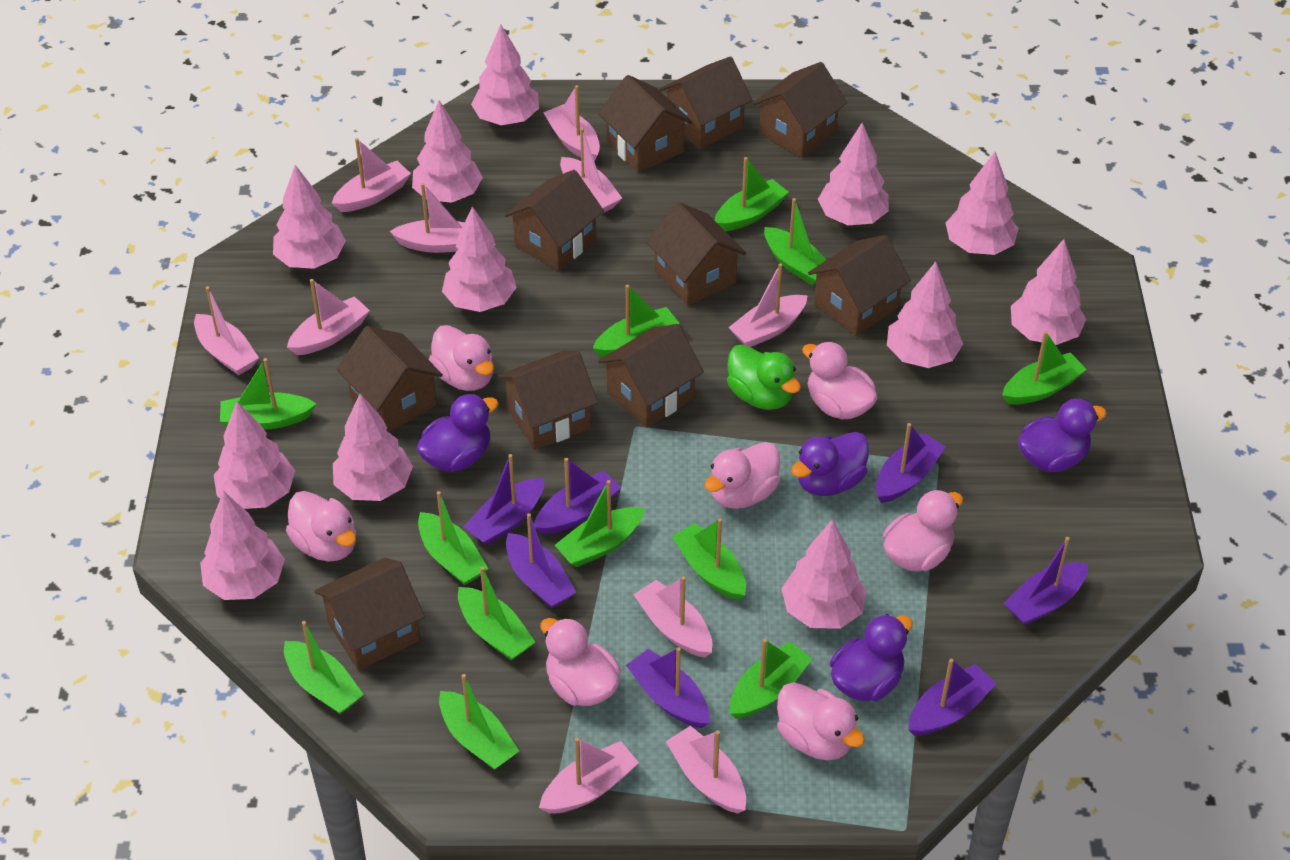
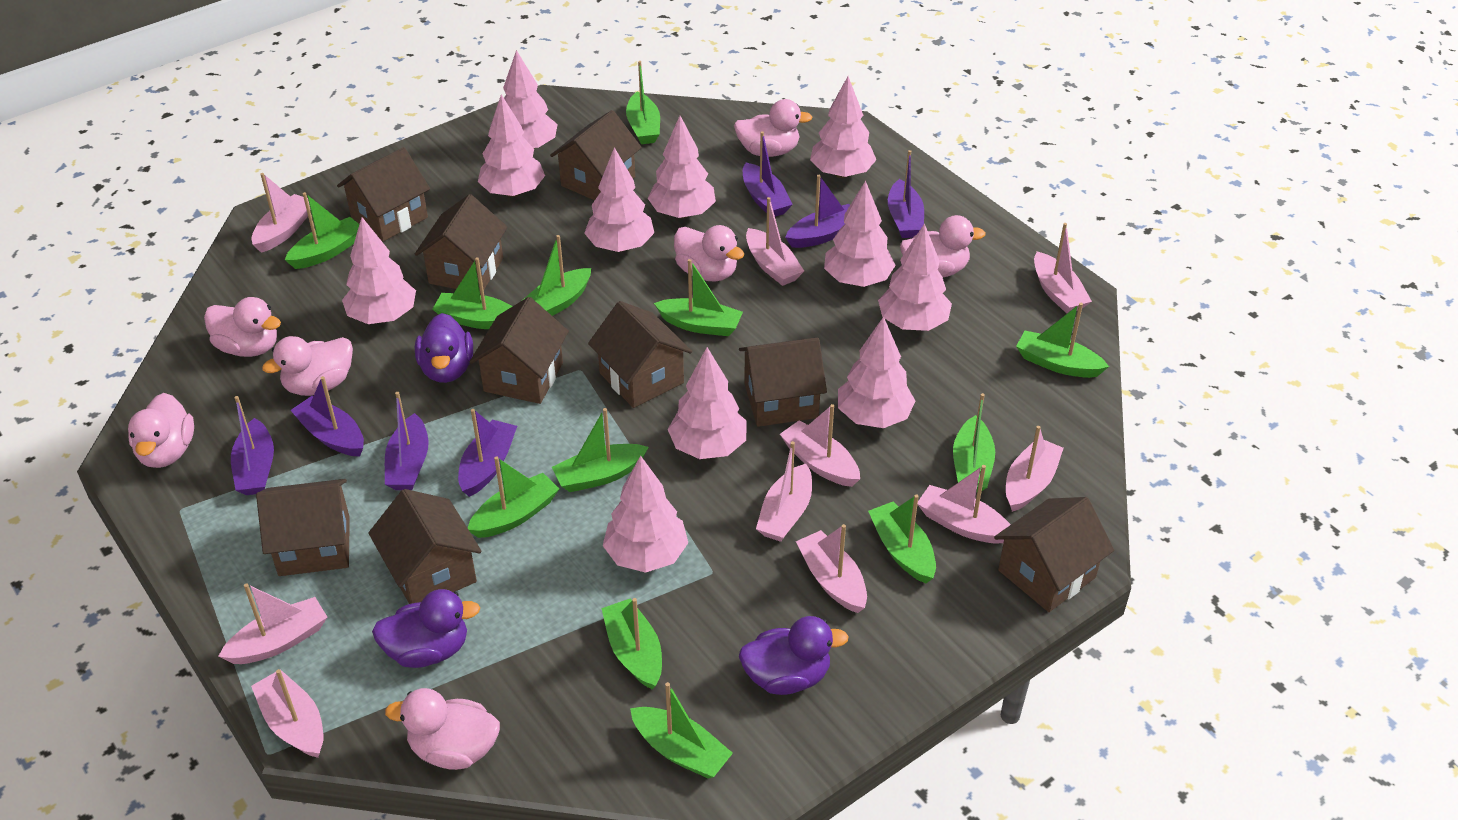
brown house: 10 -> 9
green duck: 1 -> 0
pink tree: 12 -> 11
purple duck: 4 -> 3

